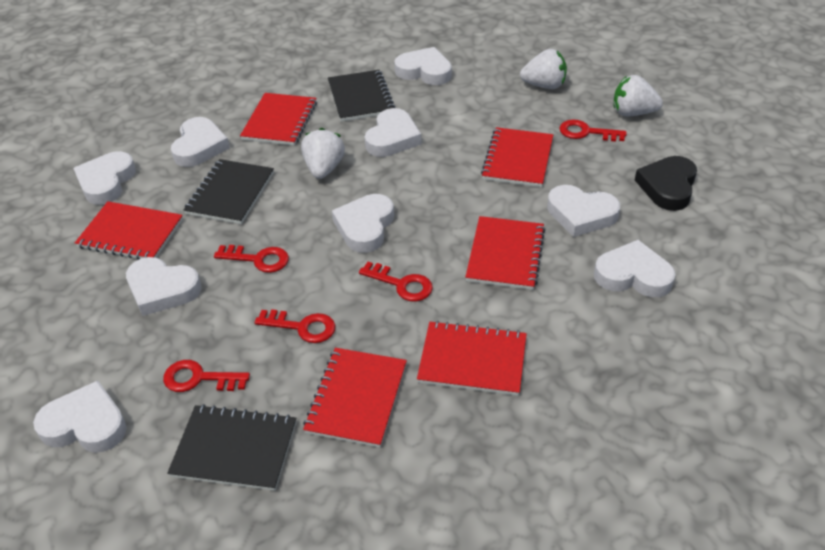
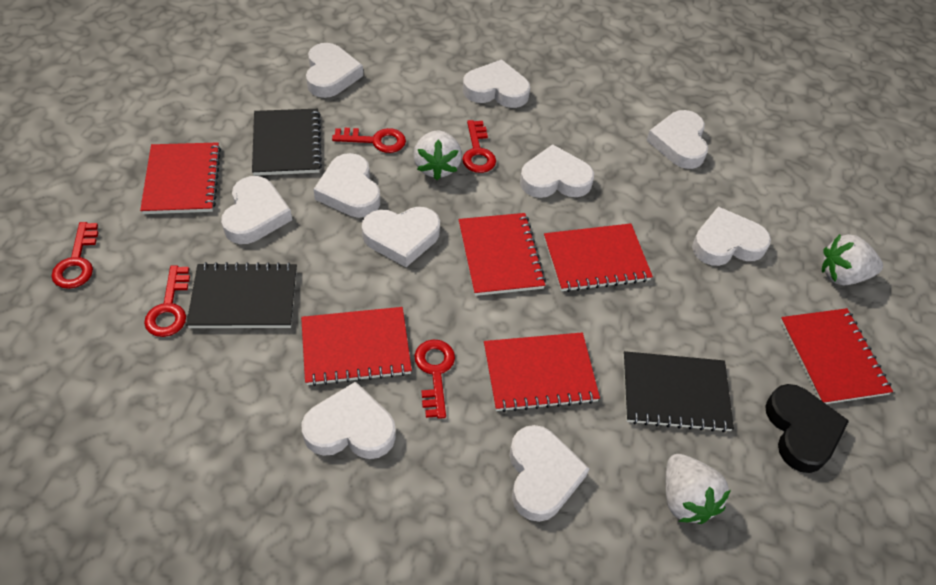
white heart: 9 -> 10

